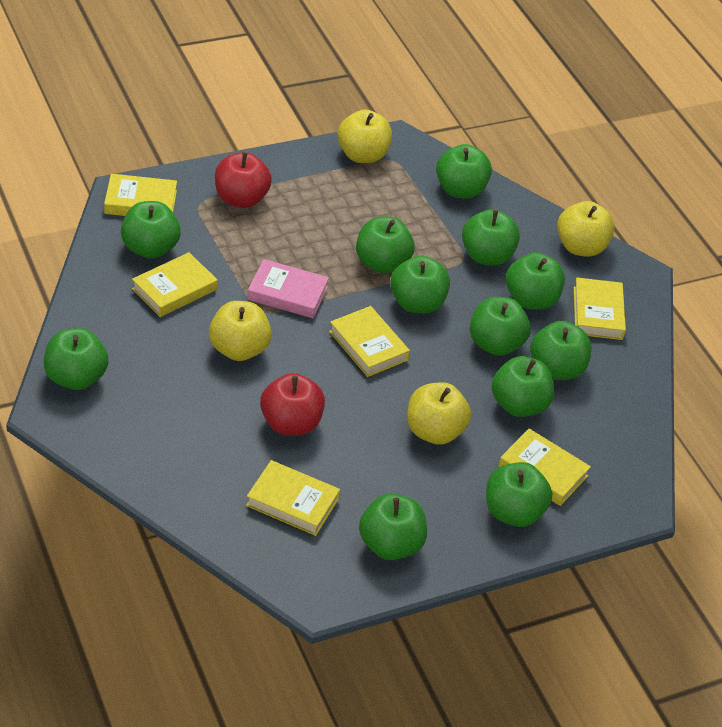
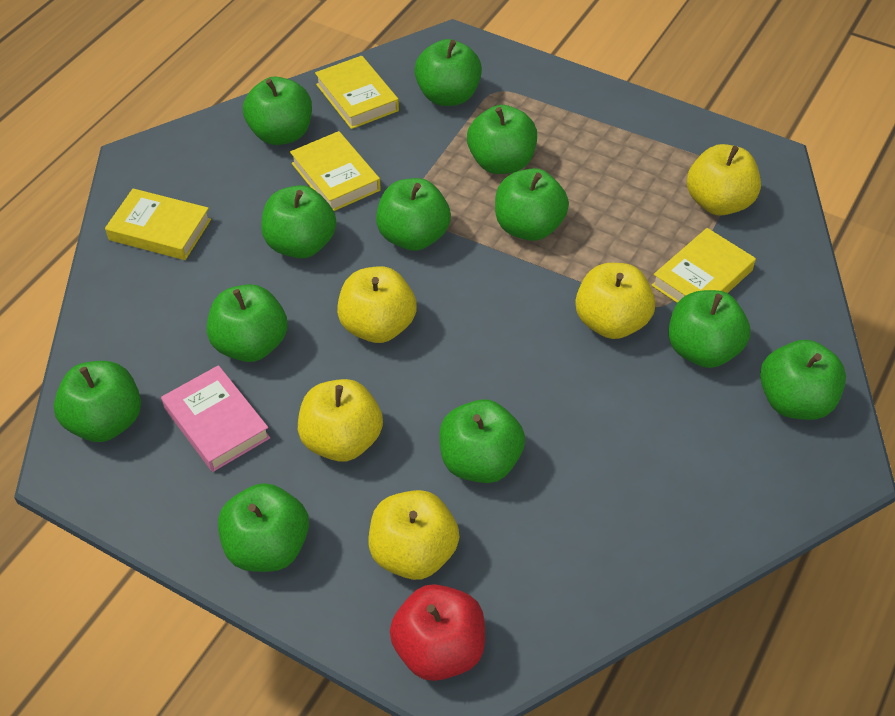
red apple: 2 -> 1
yellow apple: 4 -> 5
yellow book: 6 -> 4

